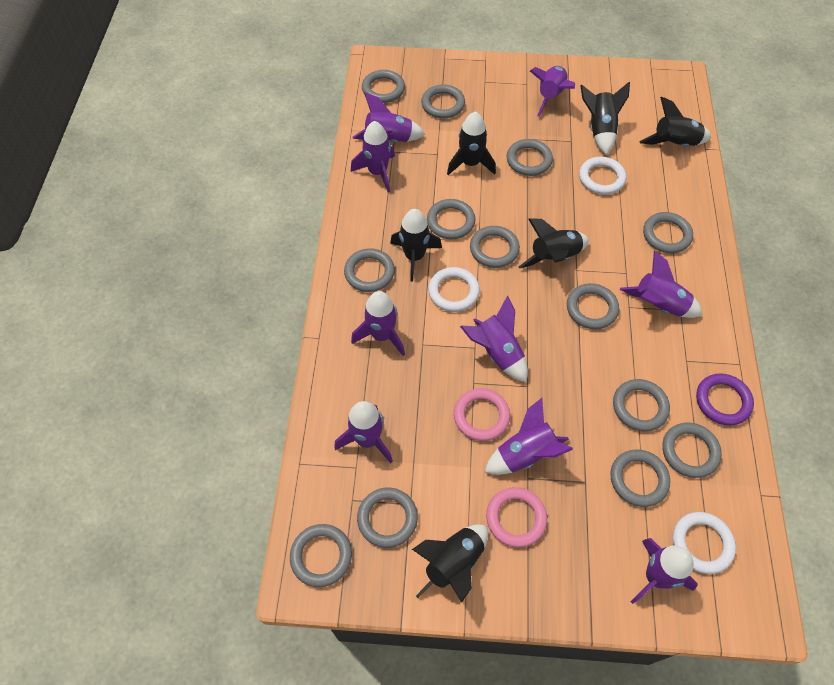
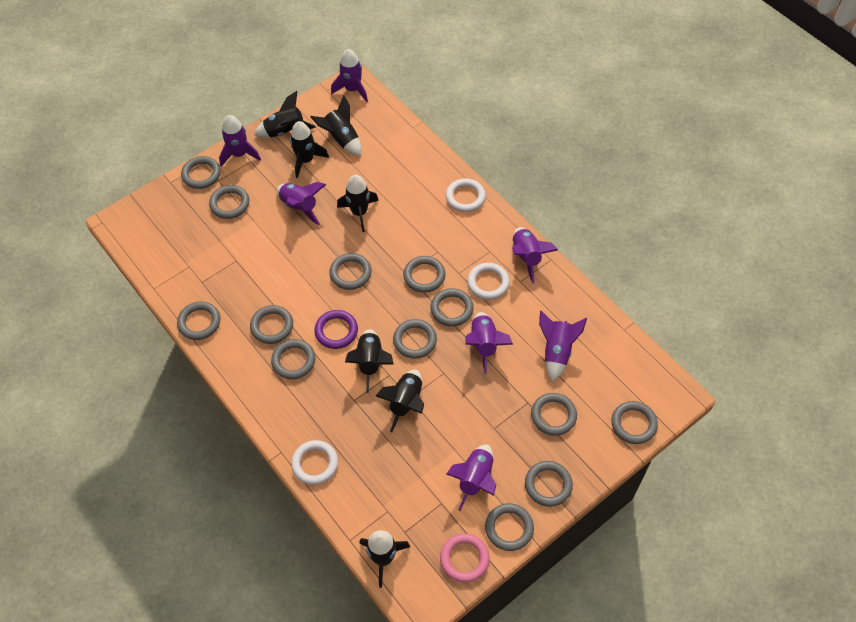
black rocket: 6 -> 7
pink ring: 2 -> 1
purple rocket: 9 -> 7

